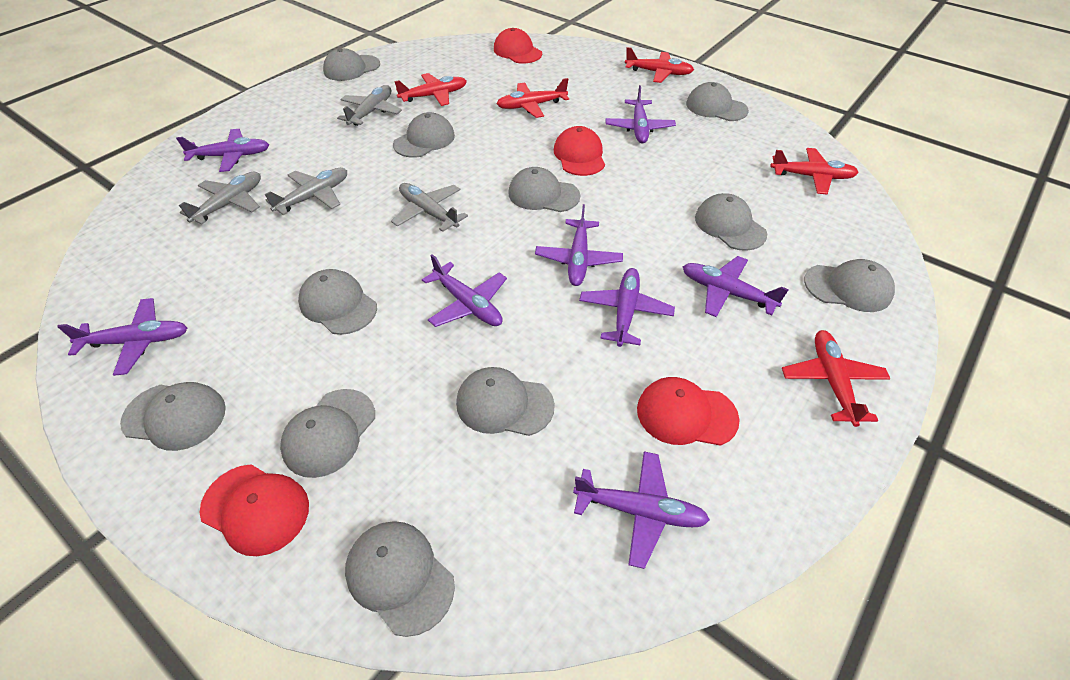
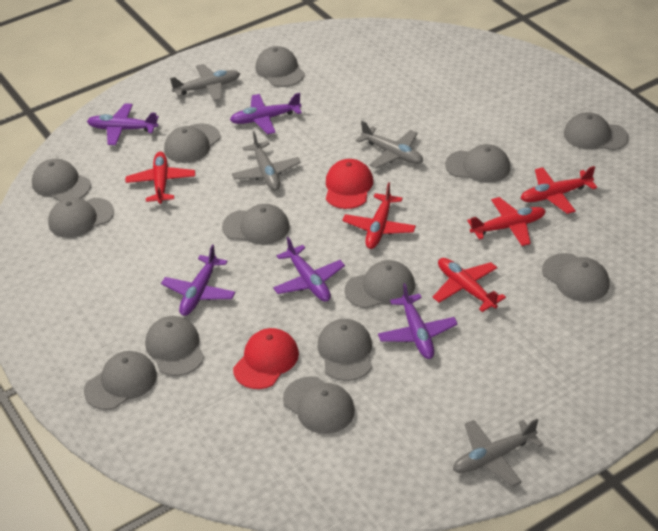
grey cap: 11 -> 13
purple plane: 8 -> 5
red cap: 4 -> 2

